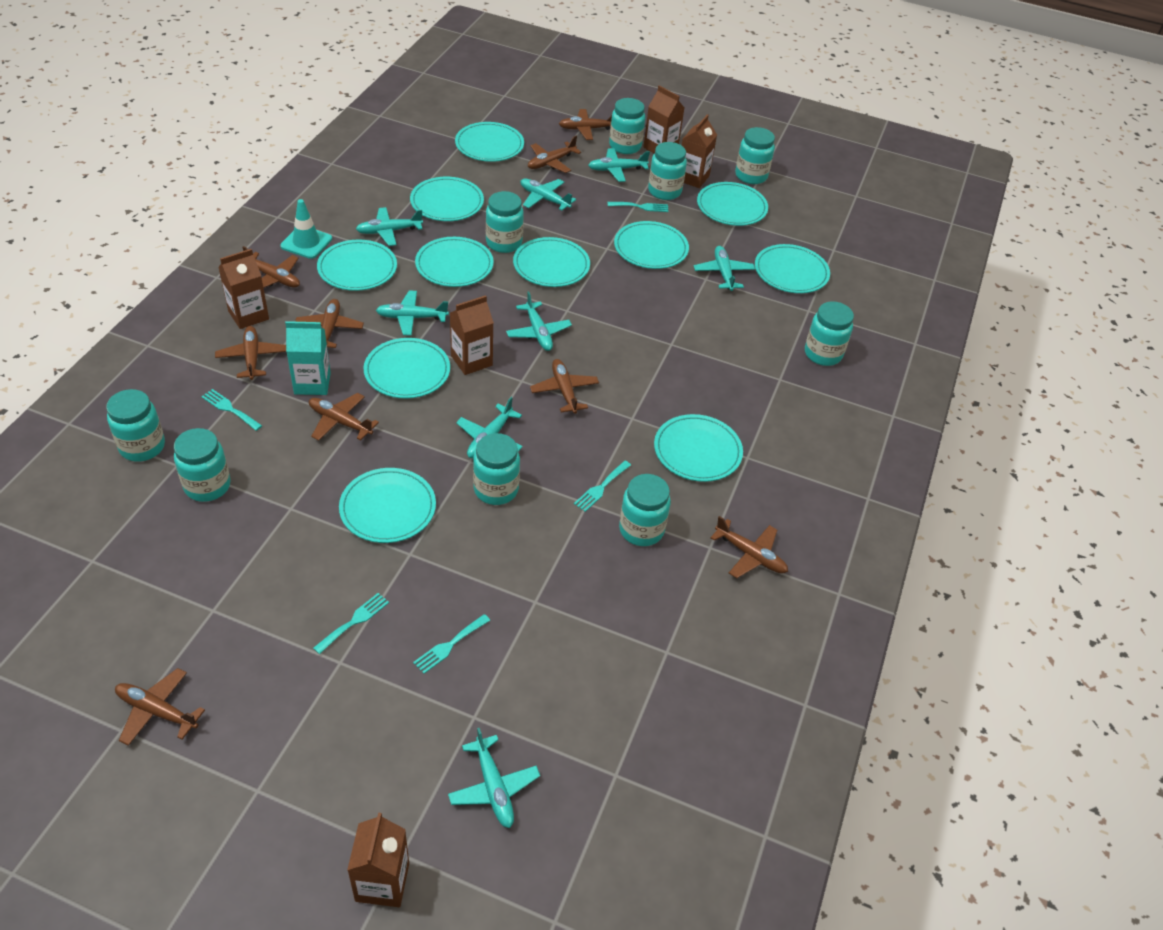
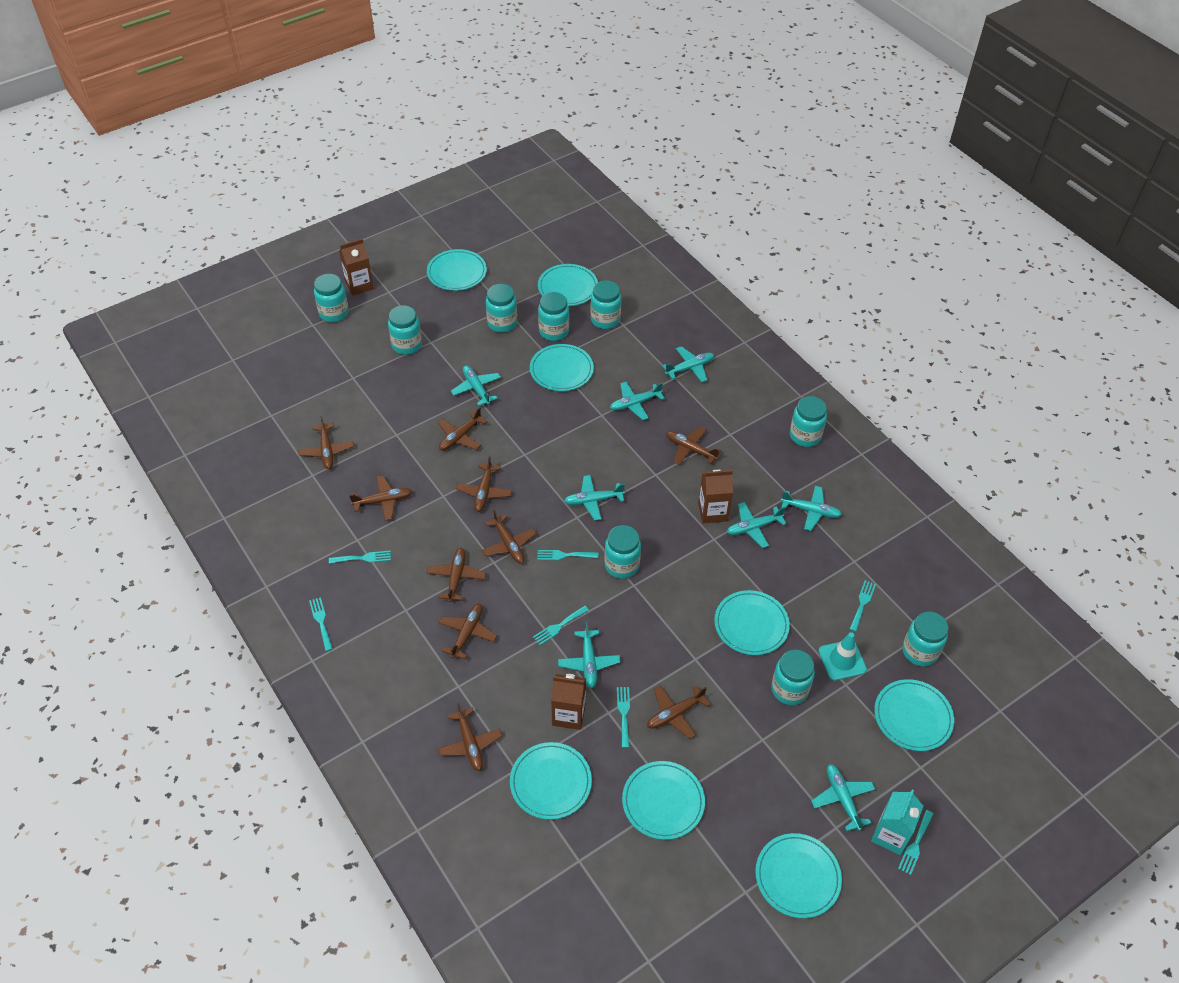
brown carton: 5 -> 3
brown plane: 9 -> 10
turquoise fork: 5 -> 7
turquoise plate: 11 -> 8

